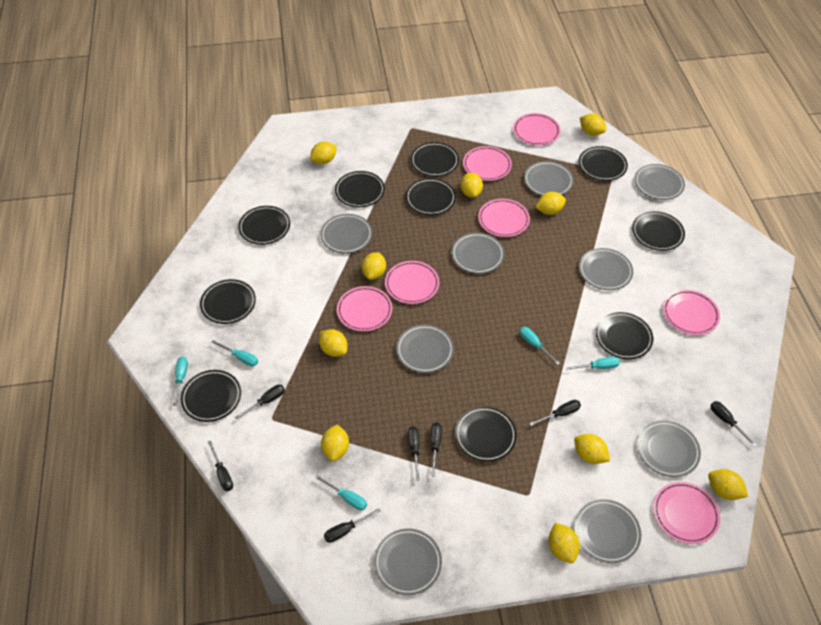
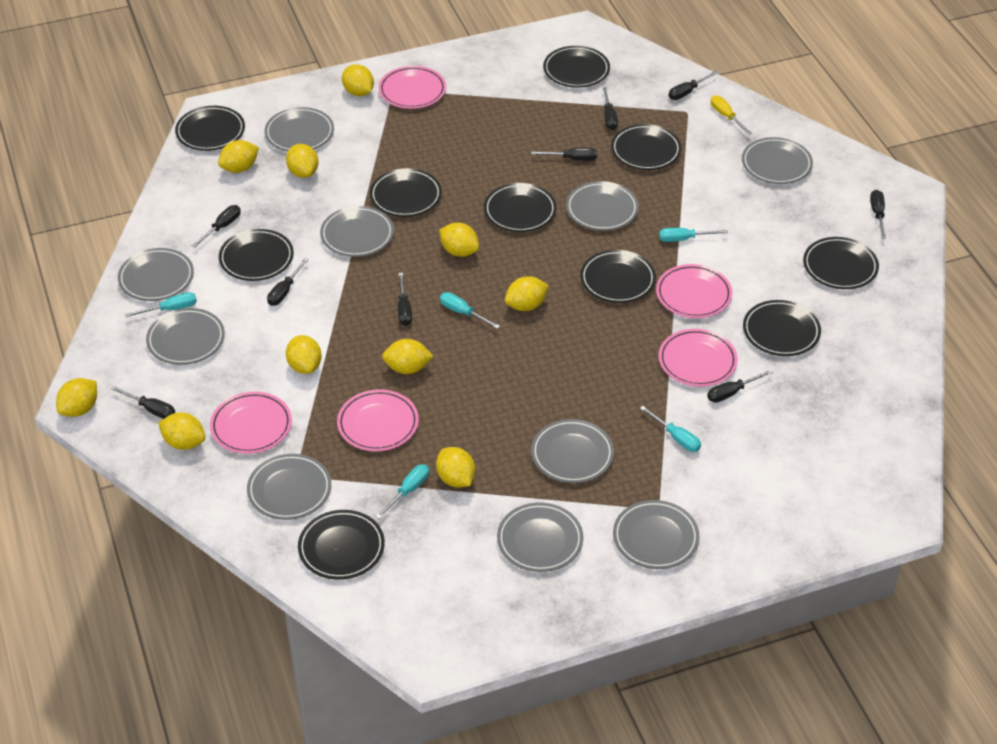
black screwdriver: 7 -> 9
grey plate: 9 -> 10
pink plate: 7 -> 5
yellow screwdriver: 0 -> 1

